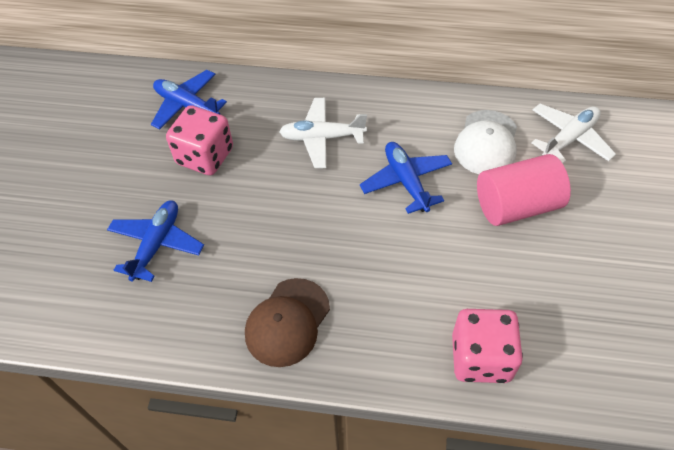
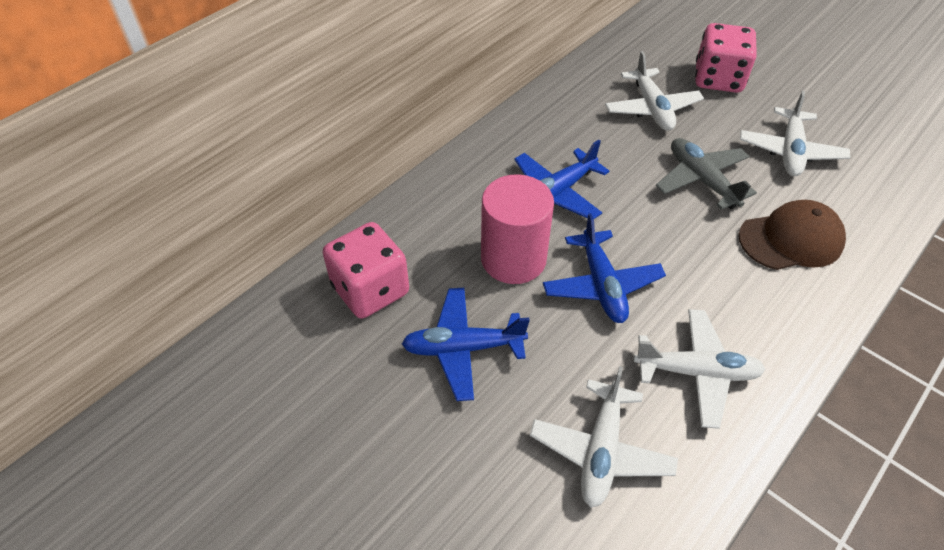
grey plane: 0 -> 1
white cap: 1 -> 0
white plane: 2 -> 4

